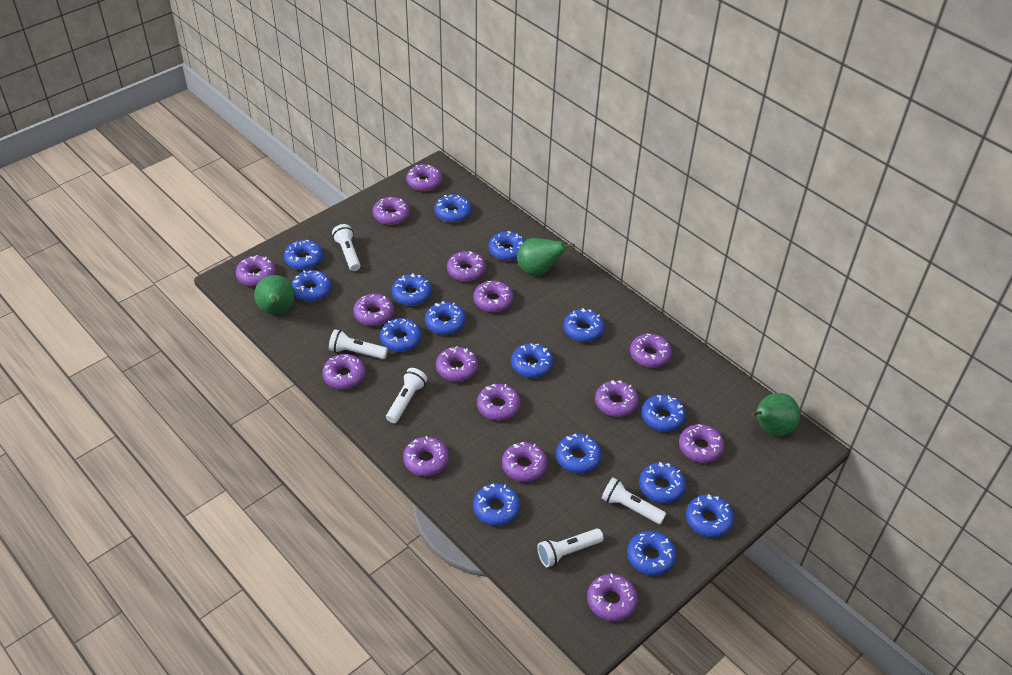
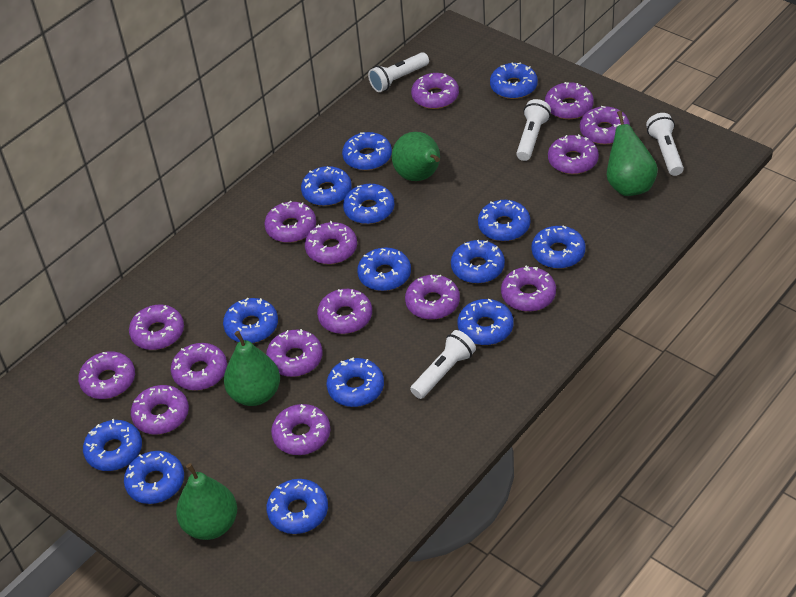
blue donut: 15 -> 14
green pear: 3 -> 4
white flashlight: 5 -> 4

